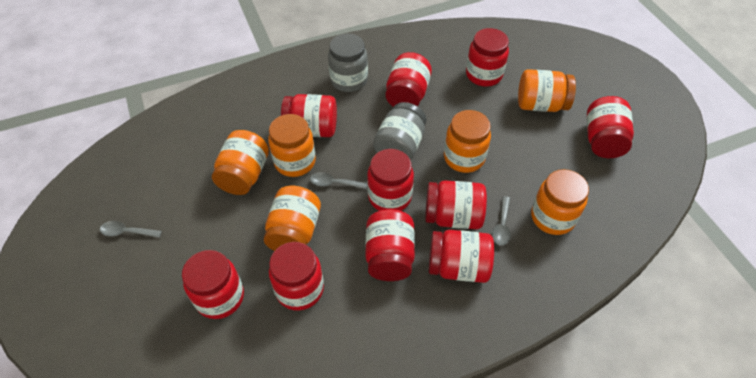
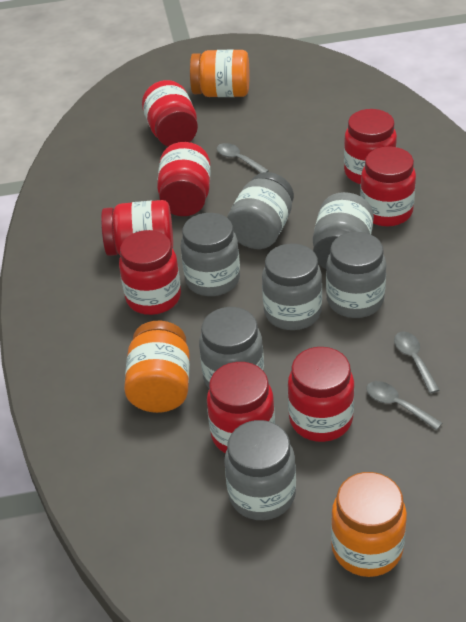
grey jar: 2 -> 7
orange jar: 6 -> 3
red jar: 10 -> 8

